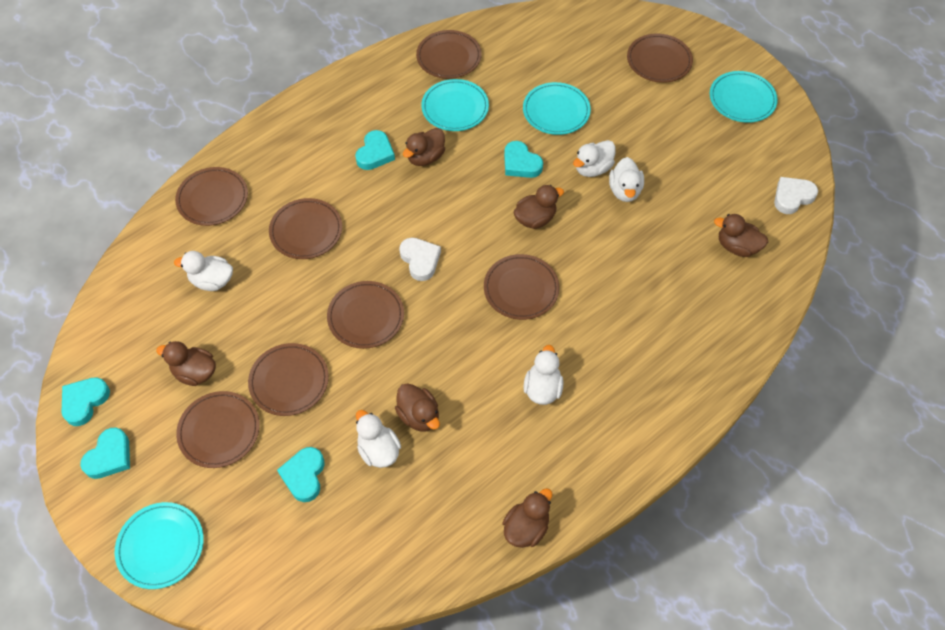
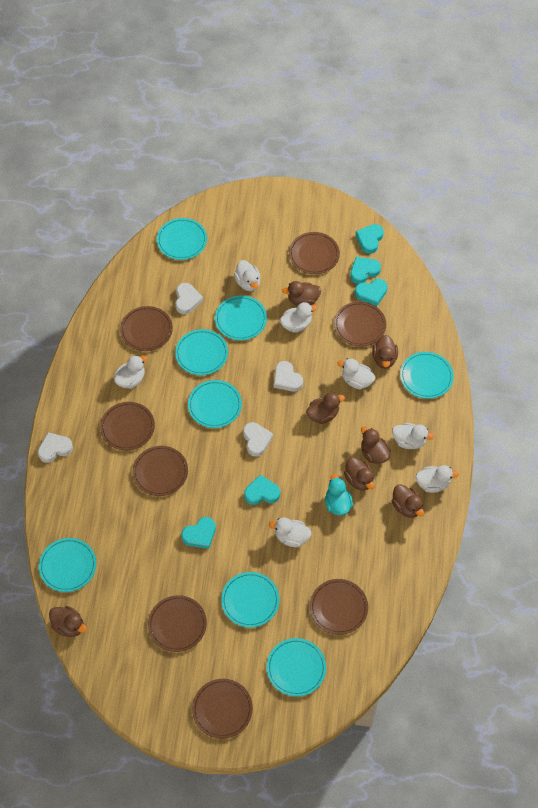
brown duck: 6 -> 7
turquoise duck: 0 -> 1
turquoise plate: 4 -> 8
white duck: 5 -> 7
white heart: 2 -> 4

